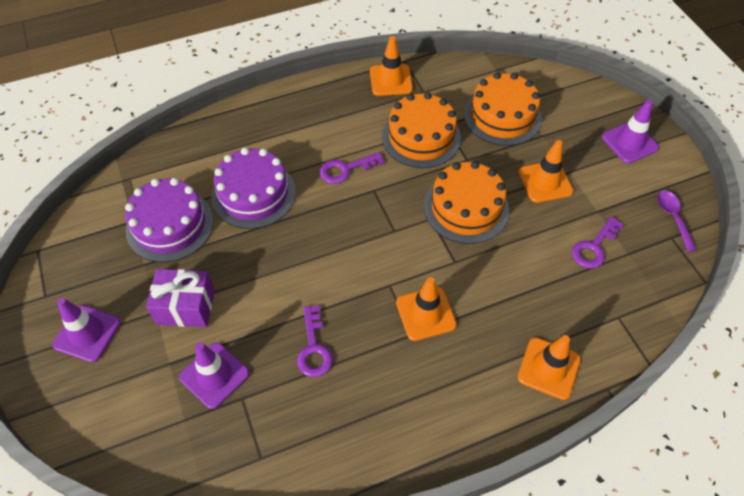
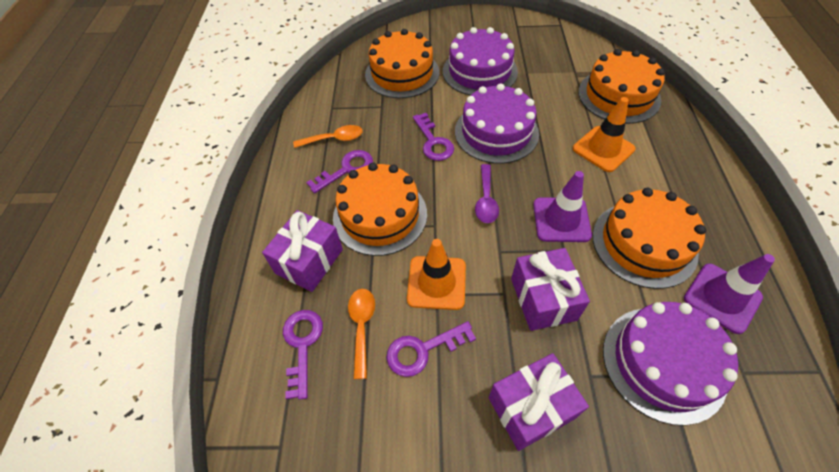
orange cake: 3 -> 4
orange spoon: 0 -> 2
orange traffic cone: 4 -> 2
purple cake: 2 -> 3
purple gift: 1 -> 3
purple key: 3 -> 4
purple traffic cone: 3 -> 2

